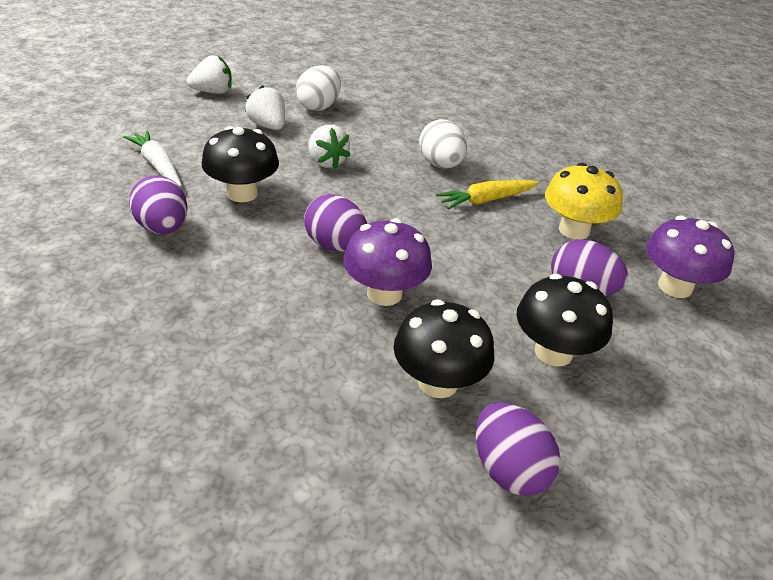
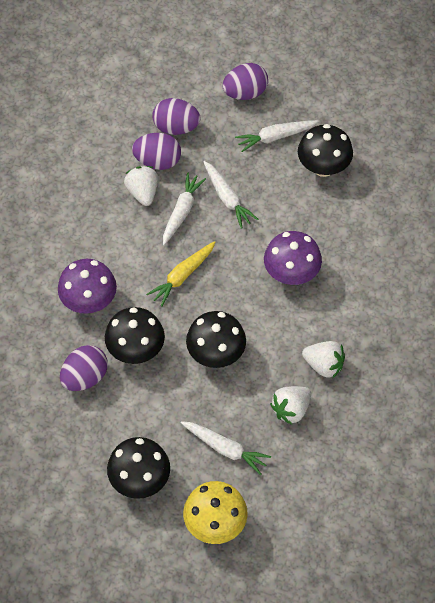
black mushroom: 3 -> 4
white carrot: 1 -> 4
white egg: 2 -> 0

